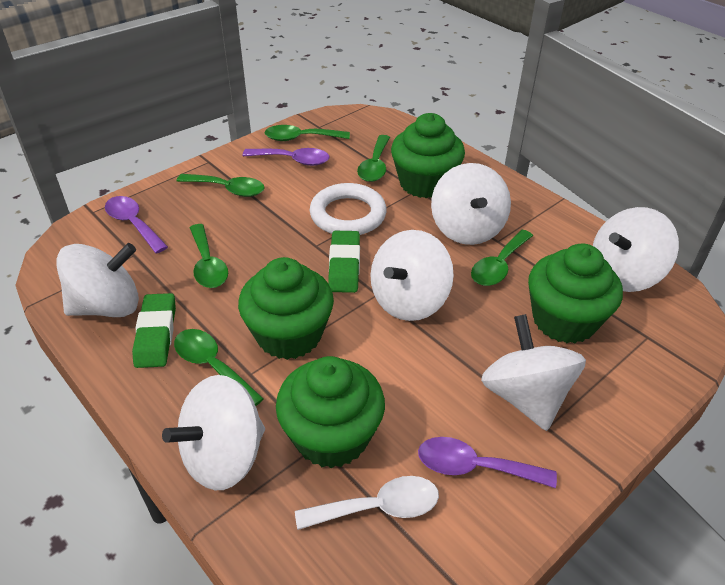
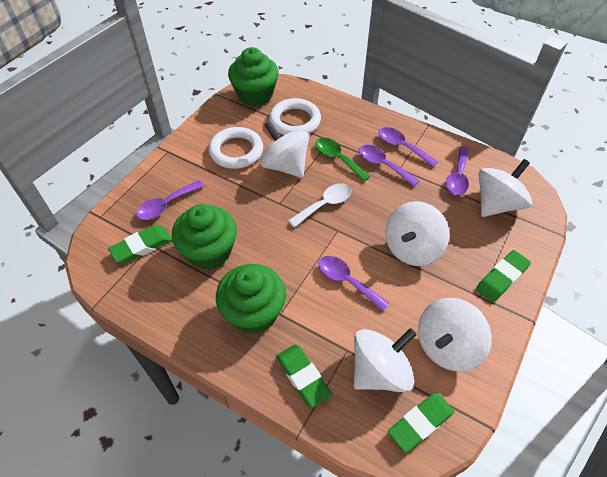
green cupcake: 4 -> 3
green eraser: 2 -> 4
green spoon: 6 -> 1
purple spoon: 3 -> 5
white ring: 1 -> 2
white spinning top: 6 -> 5

